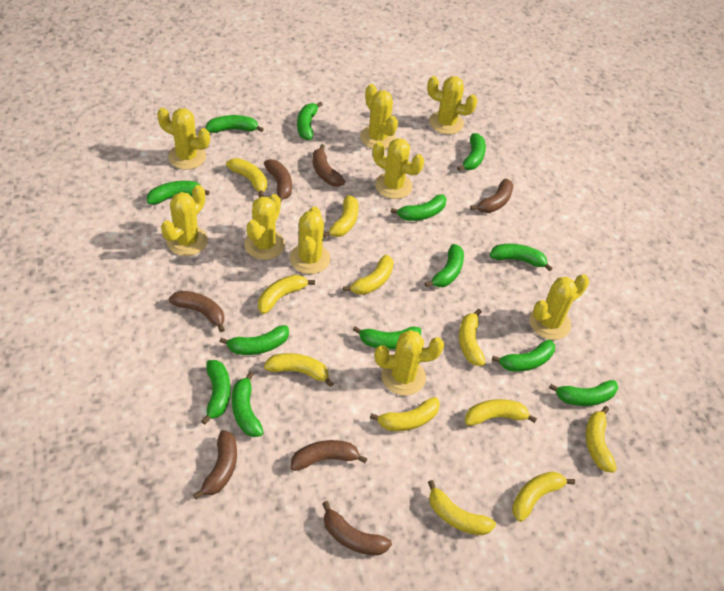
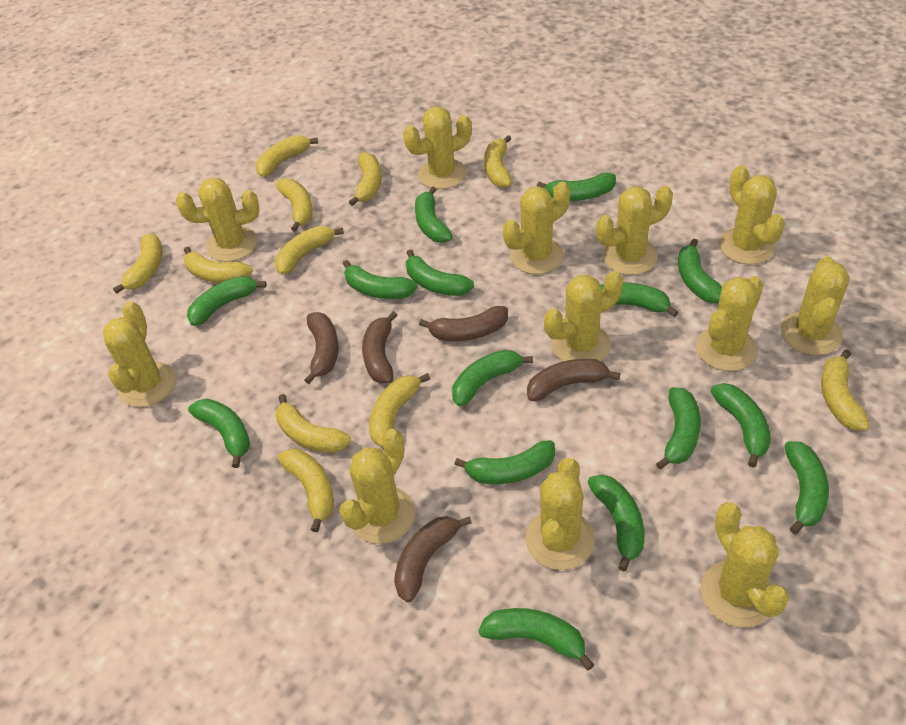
brown banana: 7 -> 5
green banana: 13 -> 15
yellow cactus: 9 -> 12

